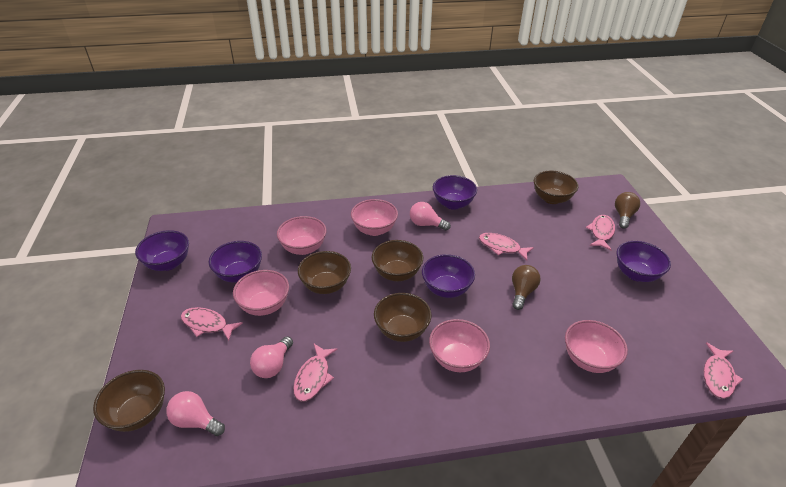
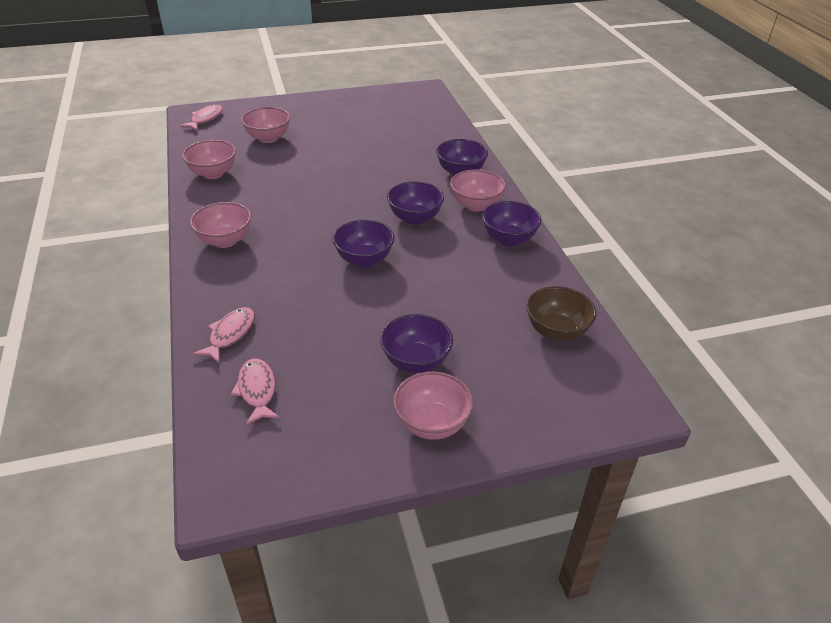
brown bowl: 5 -> 1
brown light bulb: 2 -> 0
pink fish: 5 -> 3
pink light bulb: 3 -> 0

